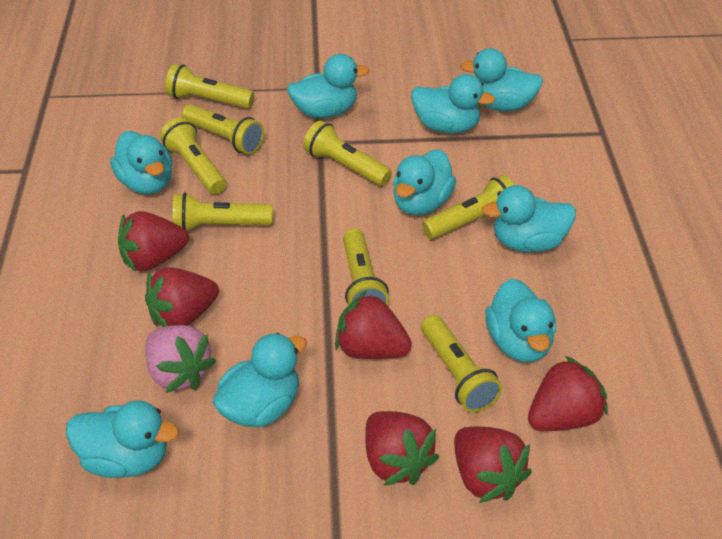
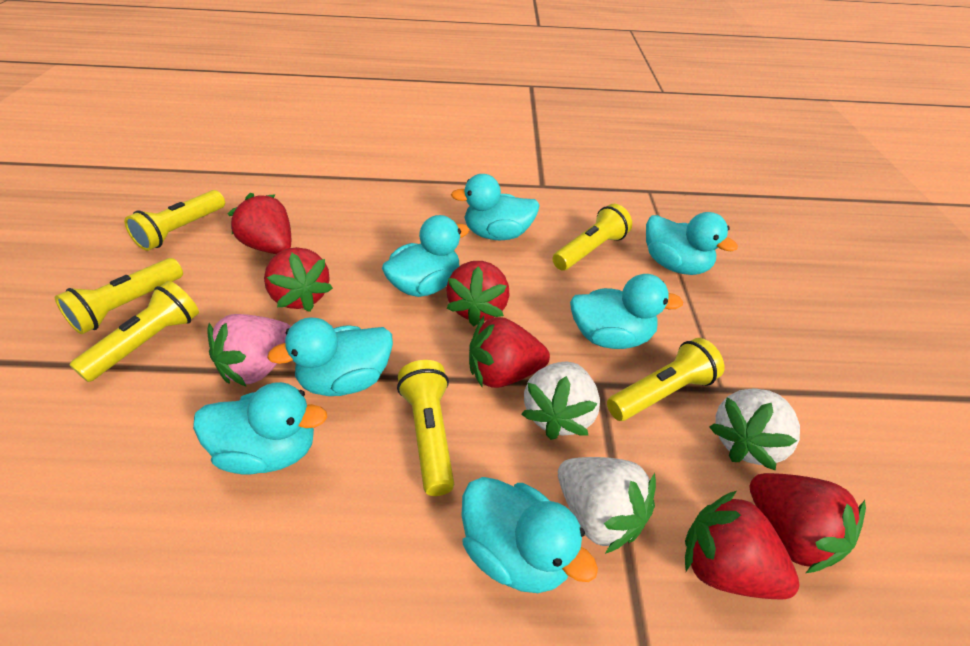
turquoise duck: 9 -> 7
white strawberry: 0 -> 3
yellow flashlight: 8 -> 6

